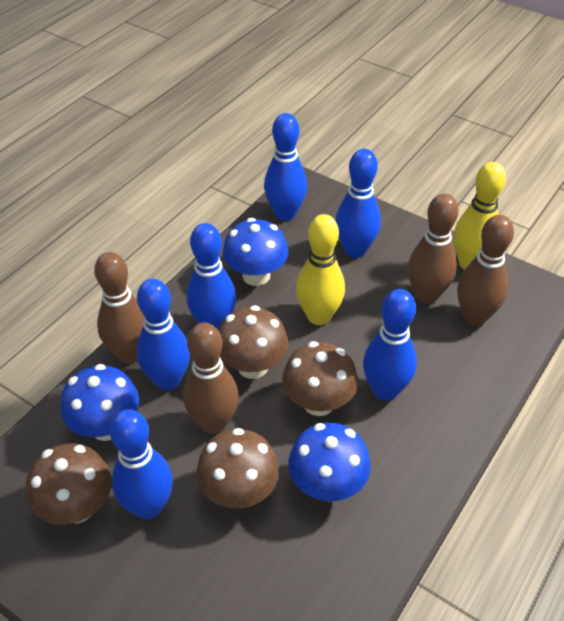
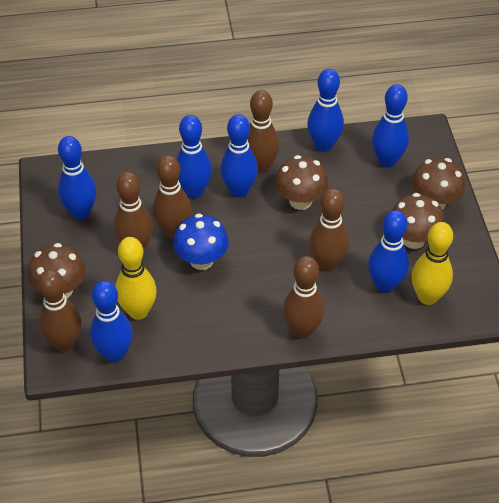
blue bowling pin: 6 -> 7
blue mushroom: 3 -> 1
brown bowling pin: 4 -> 6

